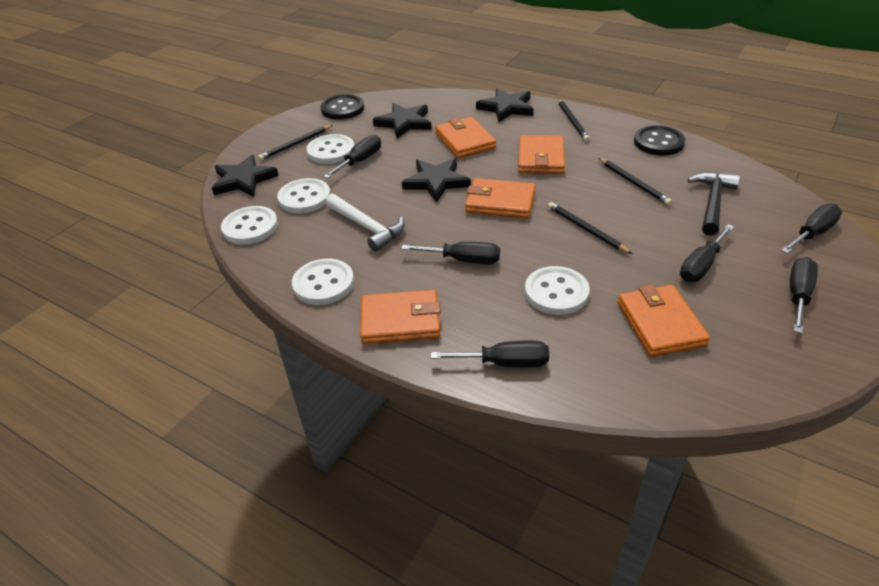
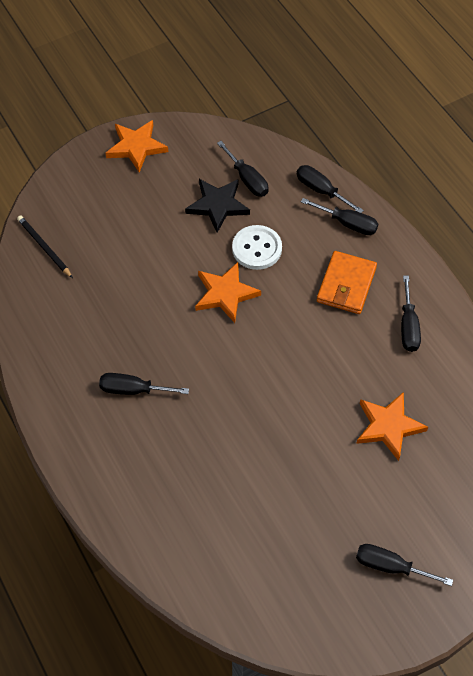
black button: 2 -> 0
black hammer: 1 -> 0
black pencil: 4 -> 1
black star: 4 -> 1
orange star: 0 -> 3
orange wallet: 5 -> 1
white button: 5 -> 1
white hammer: 1 -> 0

